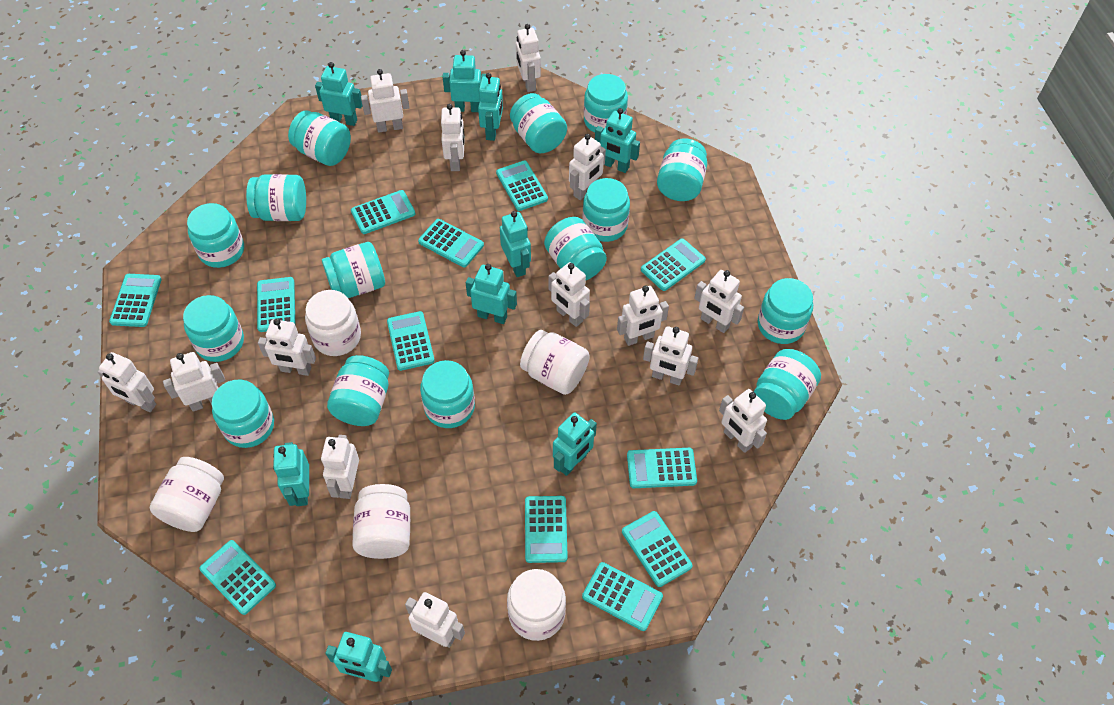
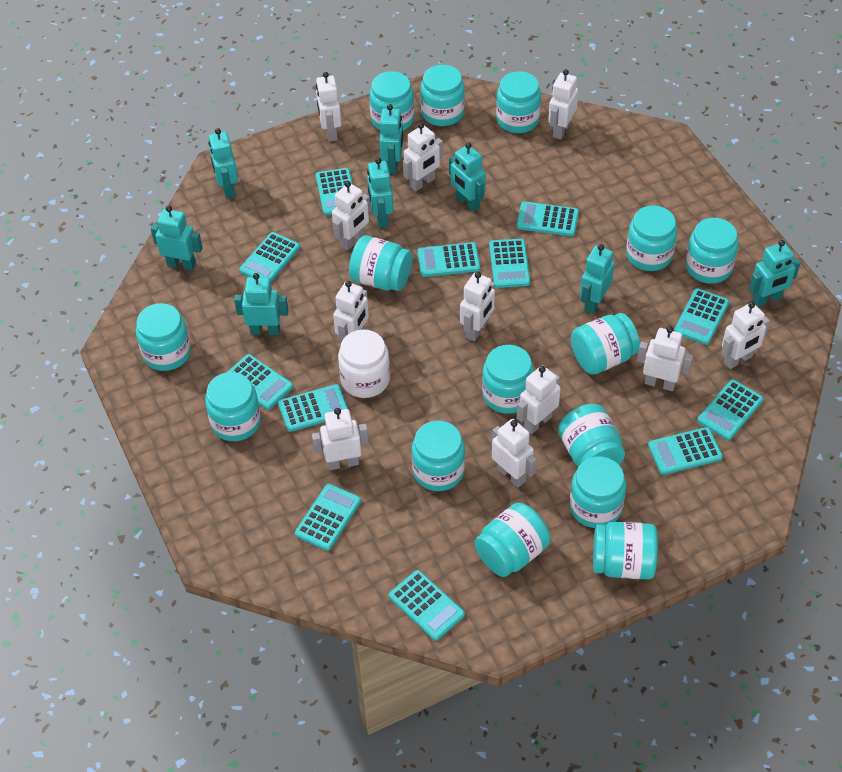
turquoise robot: 9 -> 8
white jar: 5 -> 1
white robot: 14 -> 11

